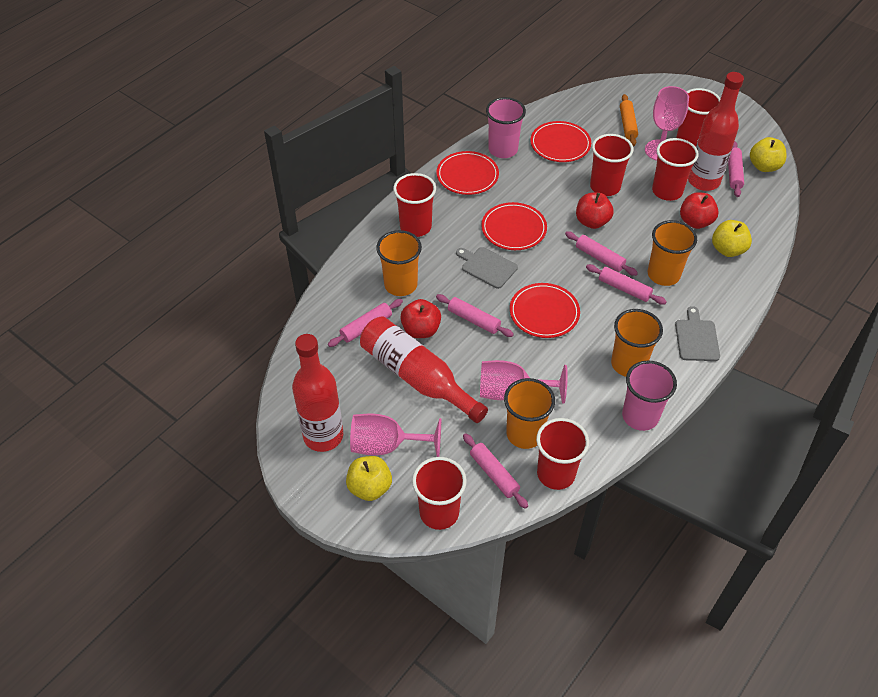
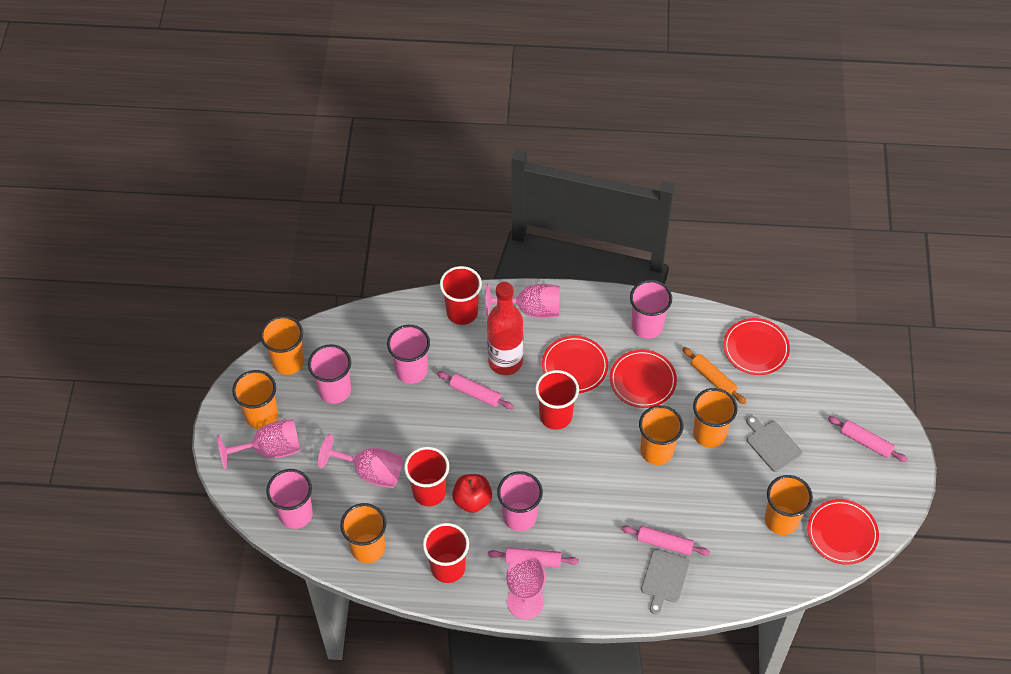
orange cup: 4 -> 6
pink cup: 2 -> 5
pink goblet: 3 -> 4
pink rolling pin: 6 -> 4
red apple: 3 -> 1
red bottle: 3 -> 1
red cup: 6 -> 4
yellow apple: 3 -> 0

